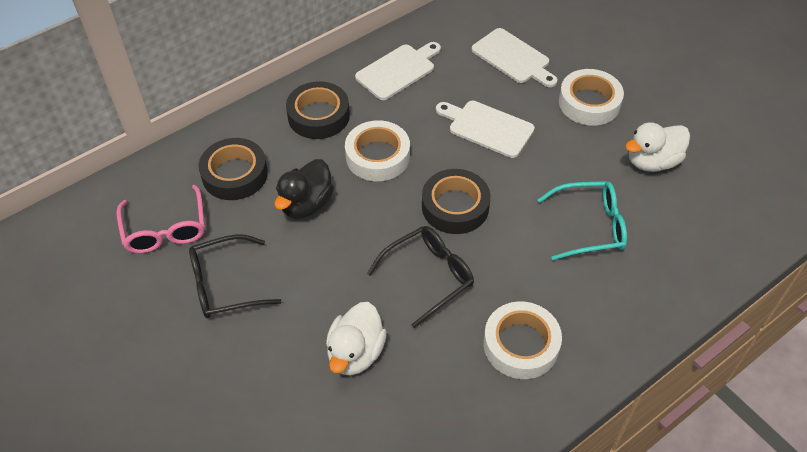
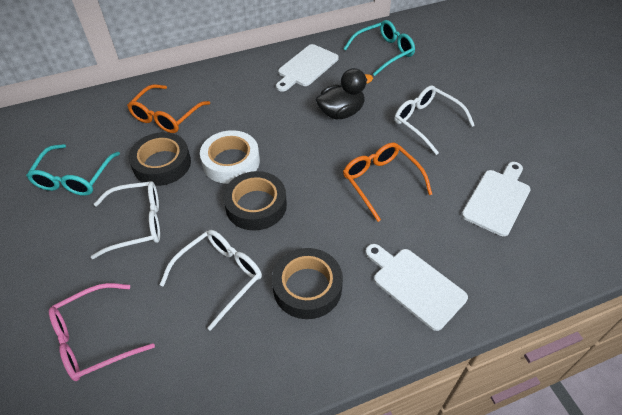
black glasses: 2 -> 0
orange glasses: 0 -> 2
turquoise glasses: 1 -> 2
white duck: 2 -> 0
white glasses: 0 -> 3
white tape: 3 -> 1

